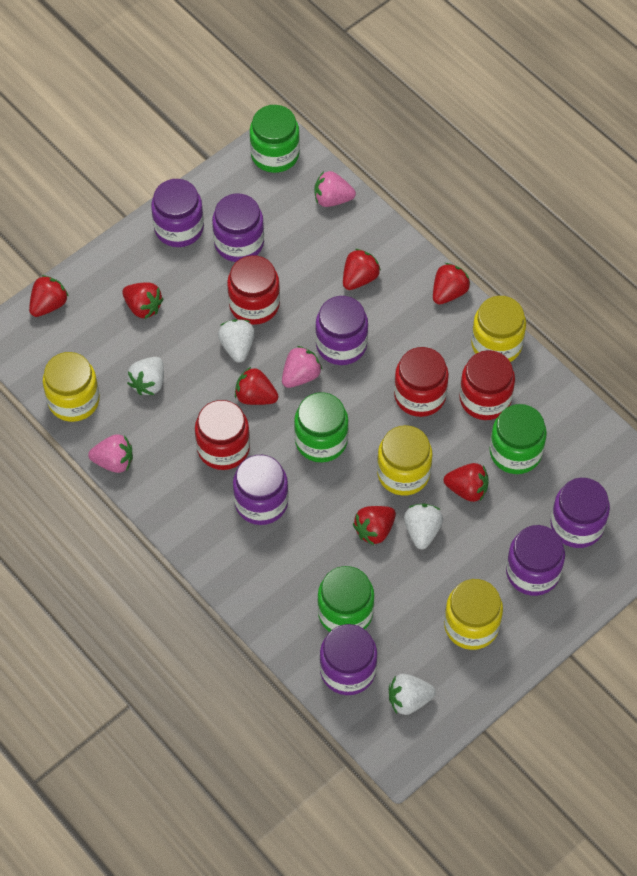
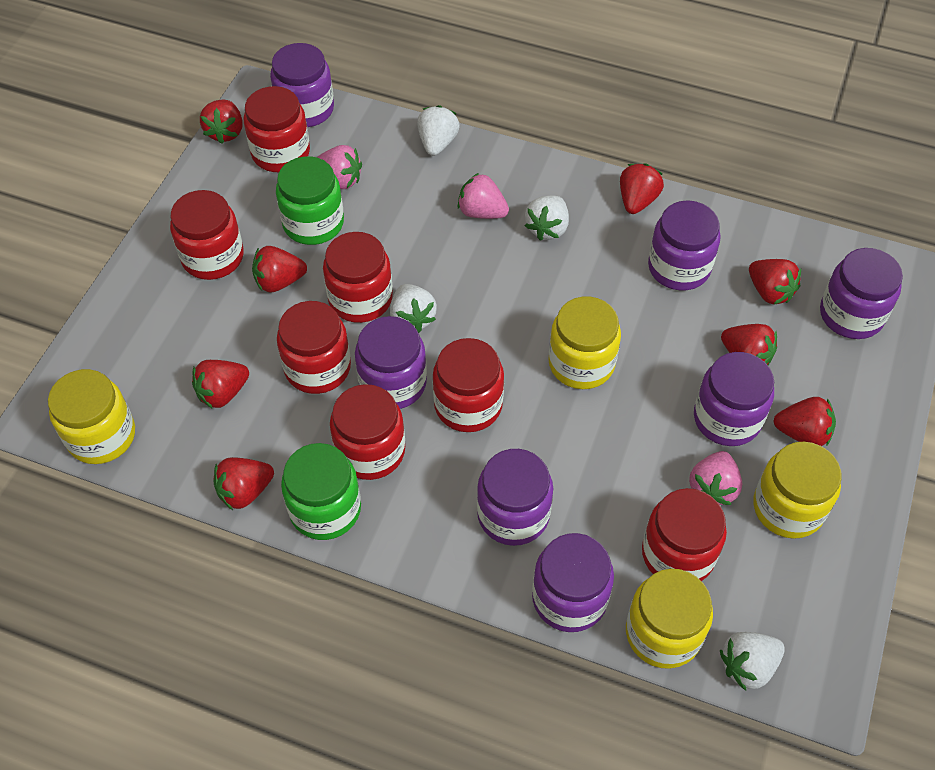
green jar: 4 -> 2
red jar: 4 -> 7
red strawberry: 7 -> 8

